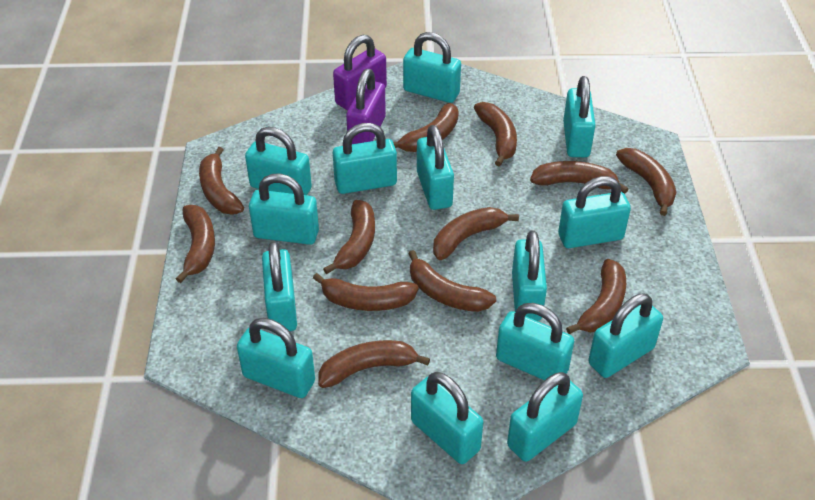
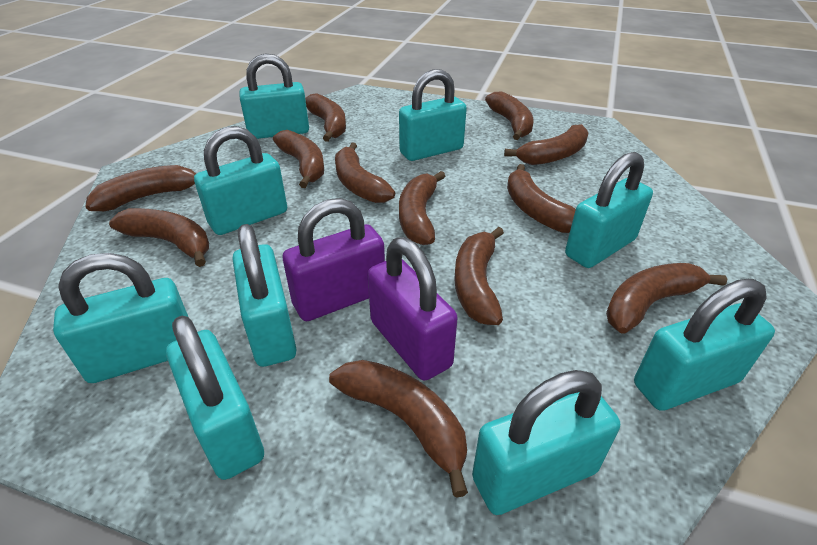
turquoise padlock: 14 -> 9

